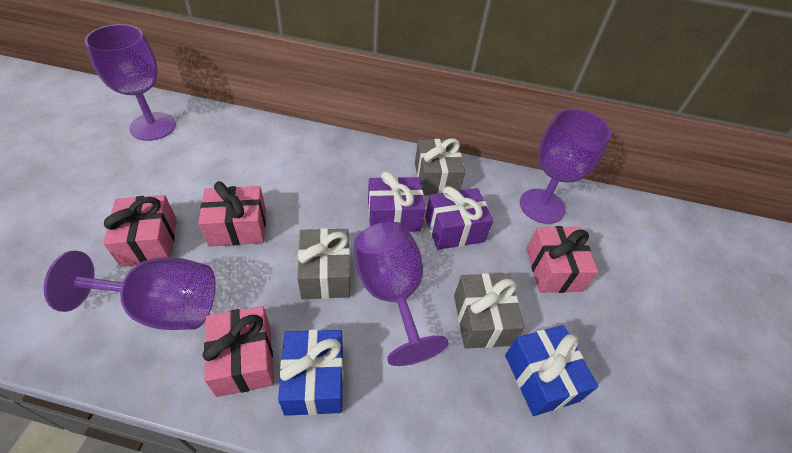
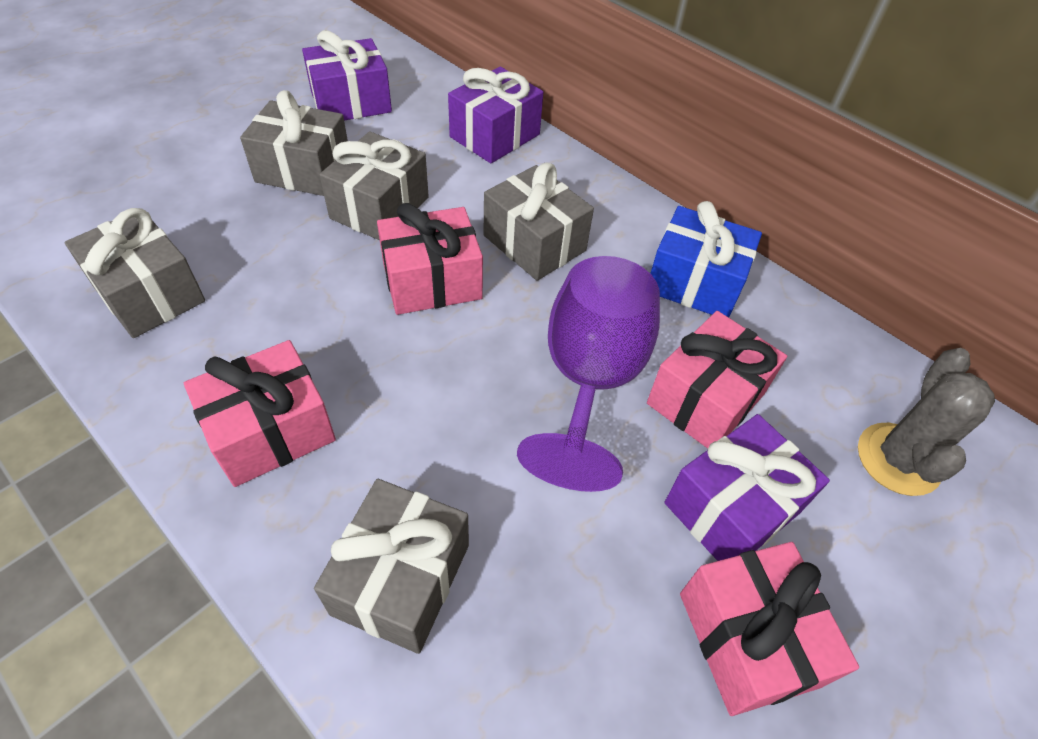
blue gift: 2 -> 1
grey cactus: 0 -> 1
grey gift: 3 -> 5
purple gift: 2 -> 3
purple goblet: 4 -> 1

